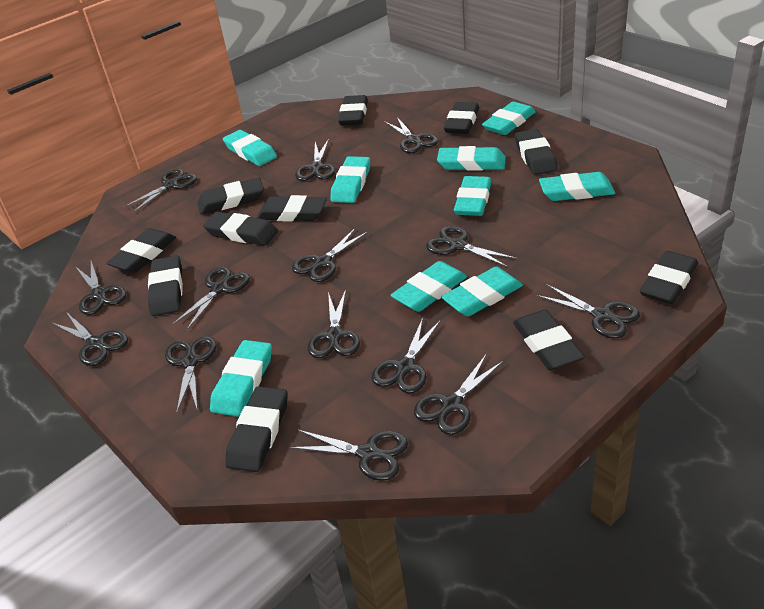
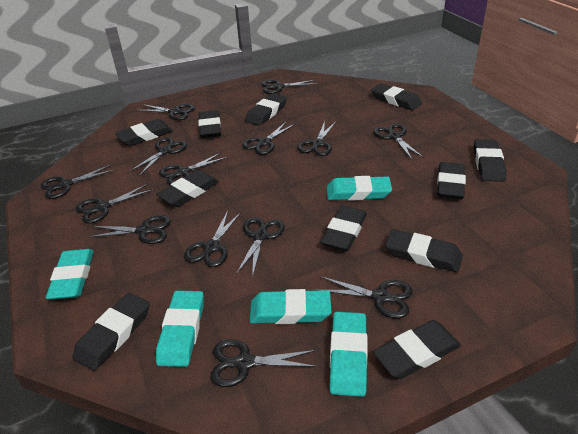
turquoise eraser: 9 -> 5

